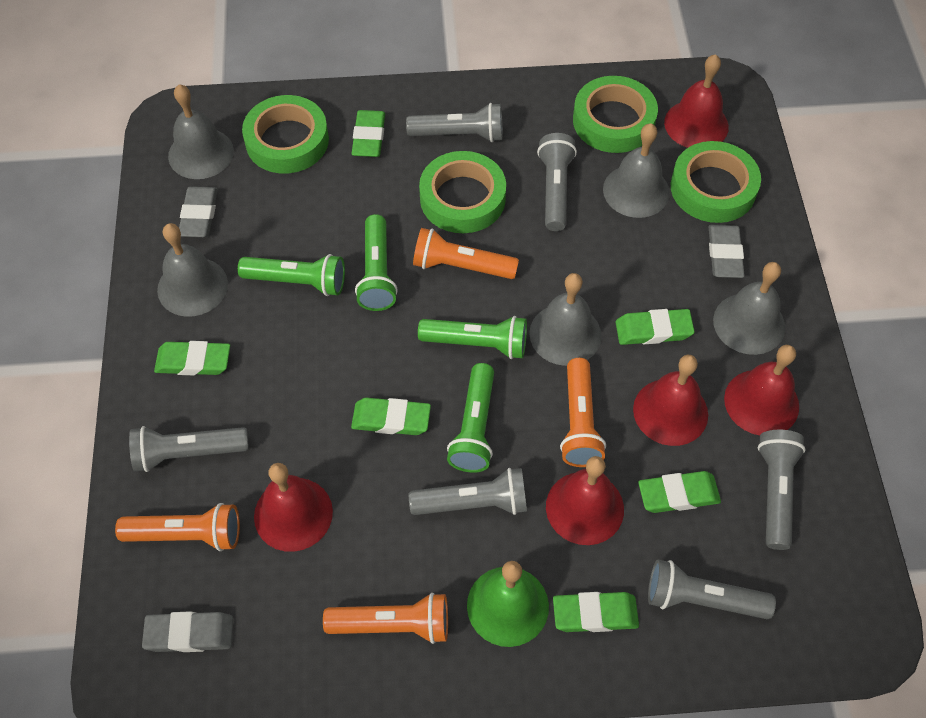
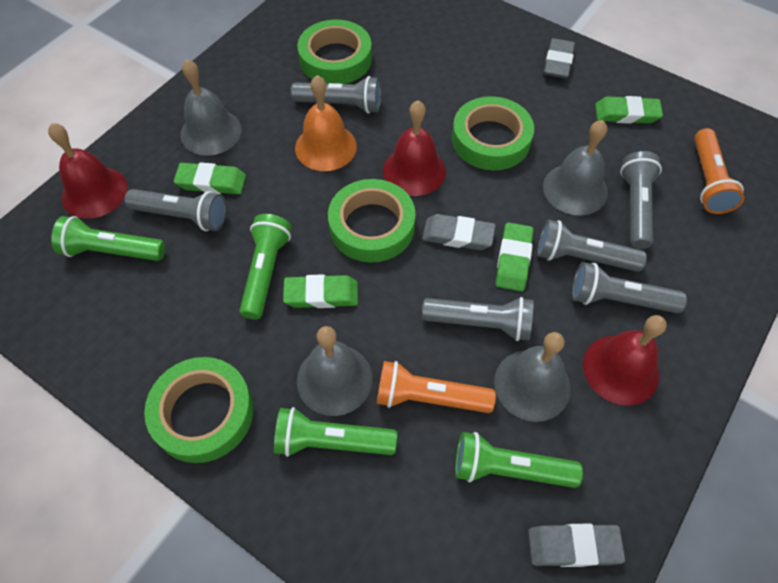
green bell: 1 -> 0
green eraser: 6 -> 4
grey bell: 5 -> 4
orange bell: 0 -> 1
orange flashlight: 4 -> 2
red bell: 5 -> 3

